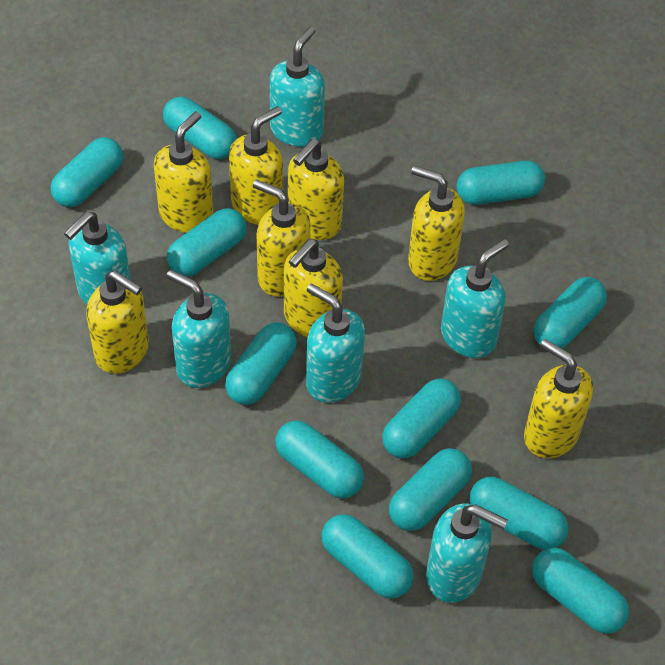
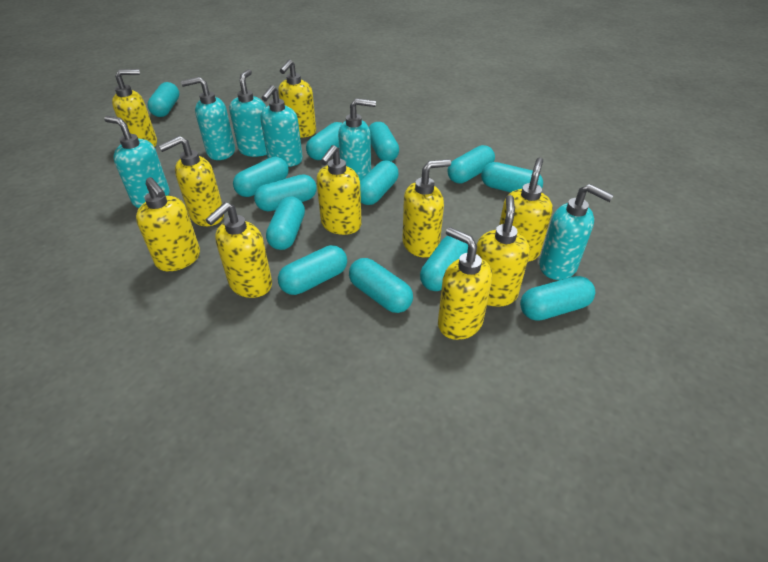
turquoise capsule: 12 -> 13
yellow soap dispenser: 8 -> 10

